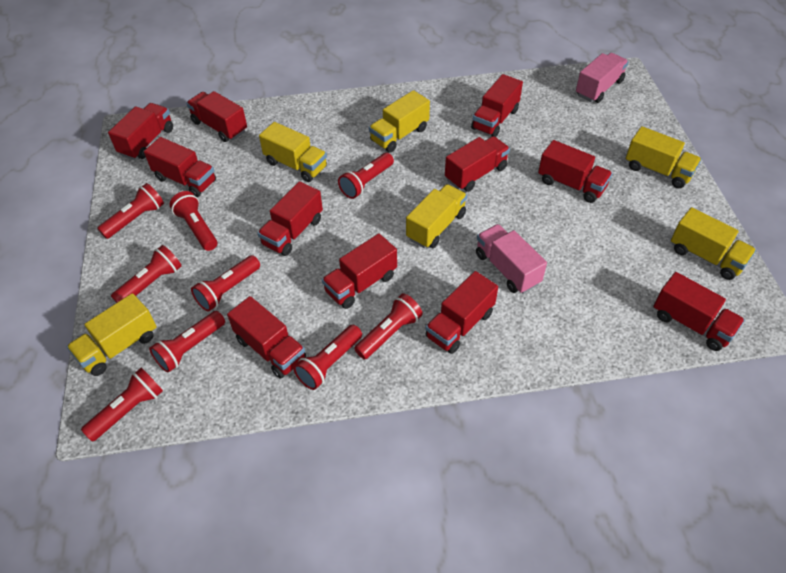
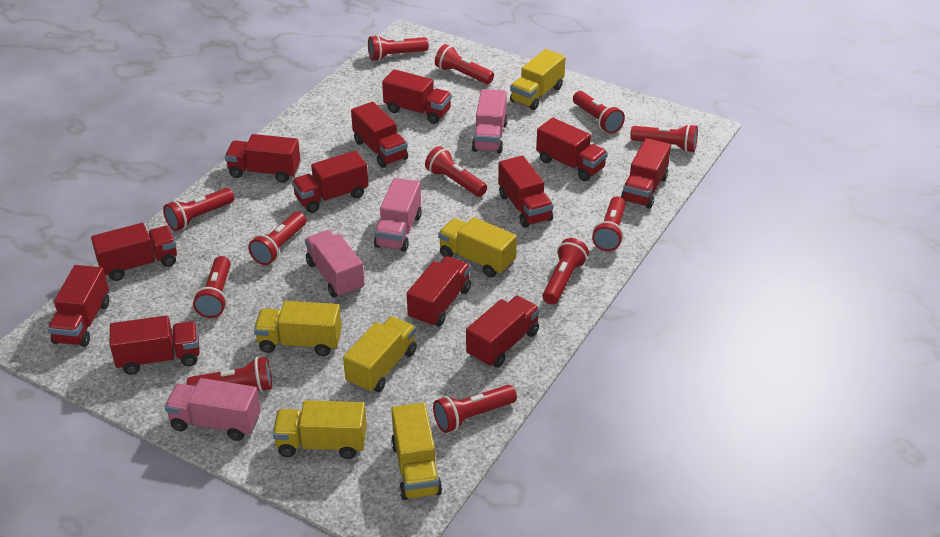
pink truck: 2 -> 4
red flashlight: 9 -> 12
red truck: 11 -> 12

